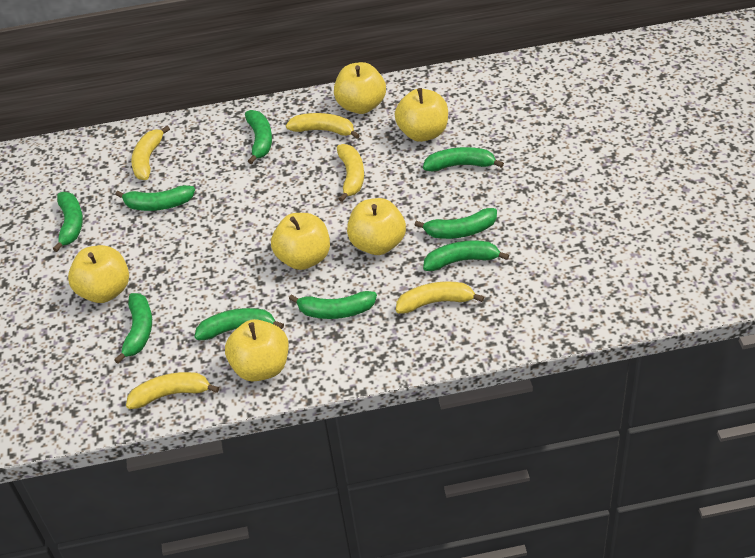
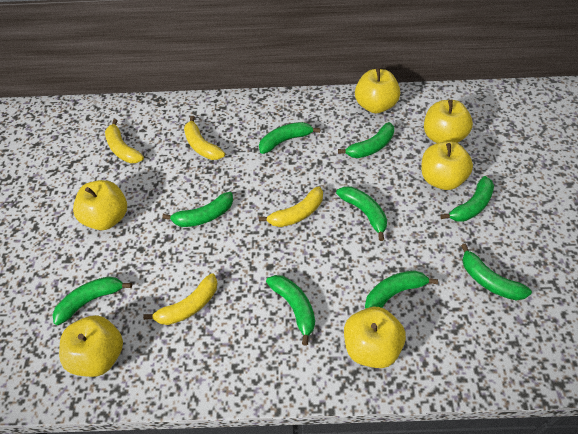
yellow banana: 5 -> 4

